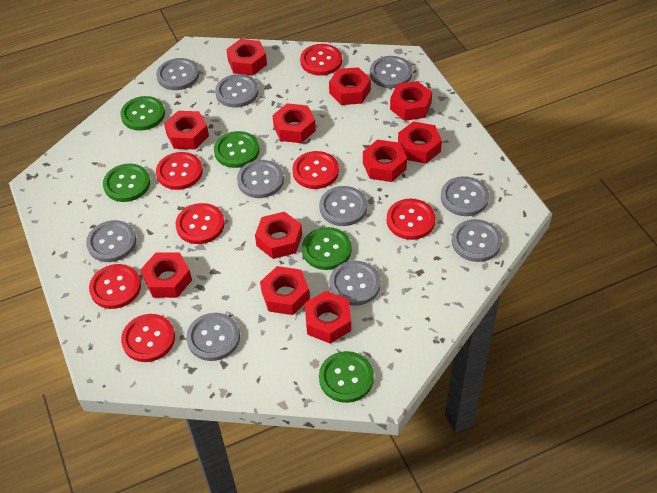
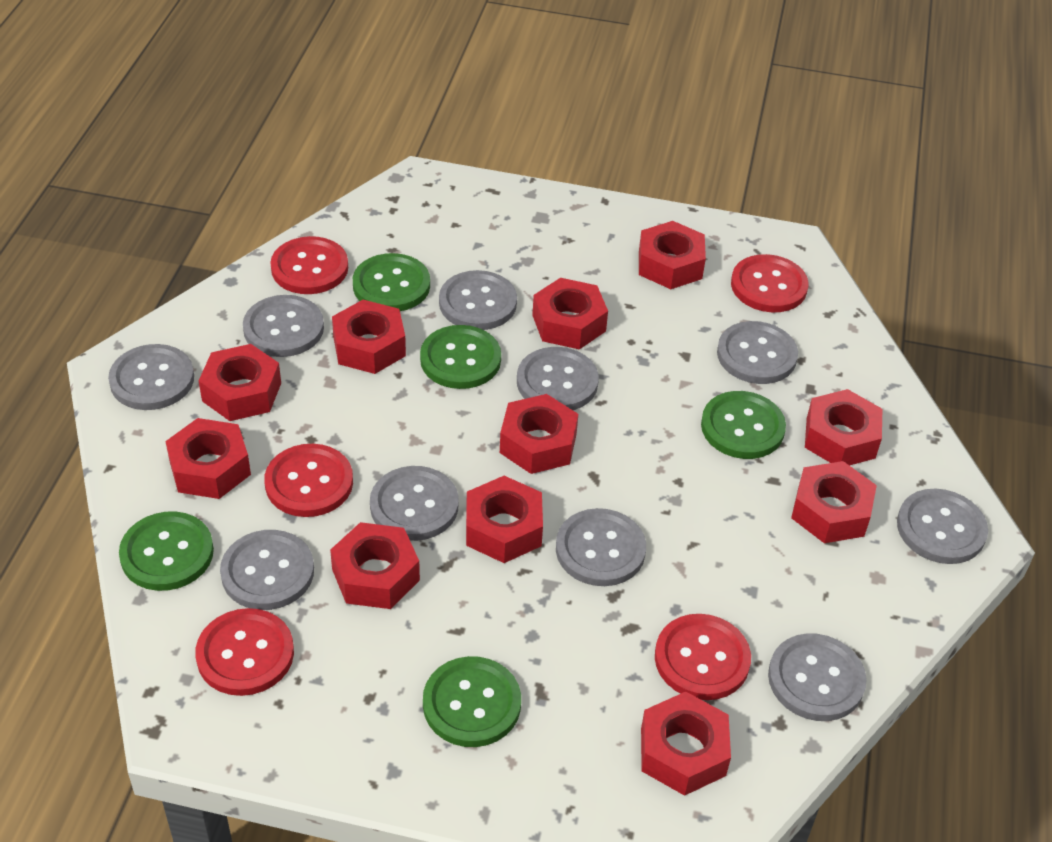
red button: 7 -> 5

